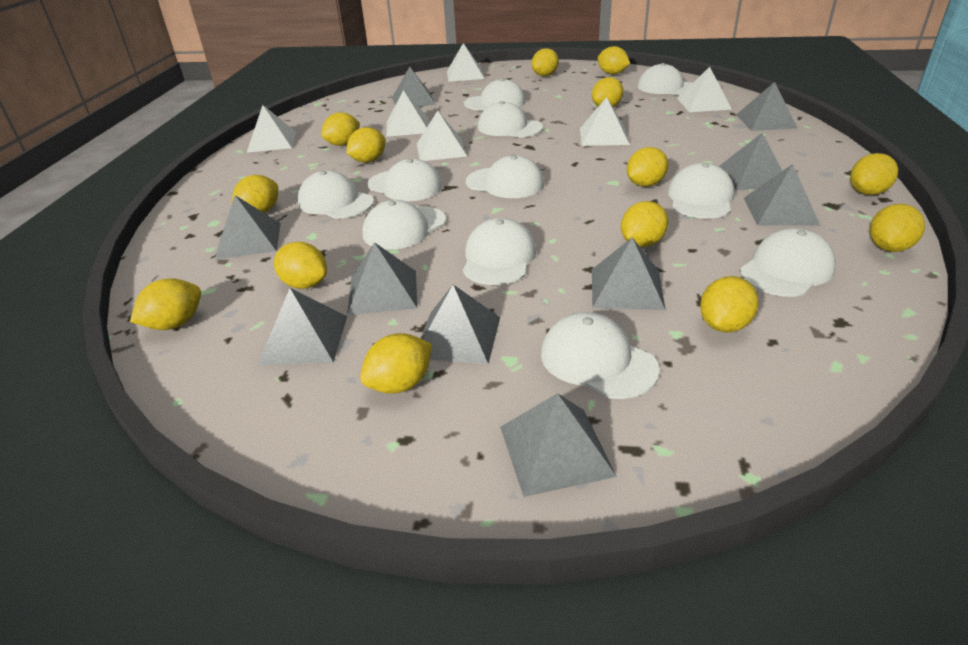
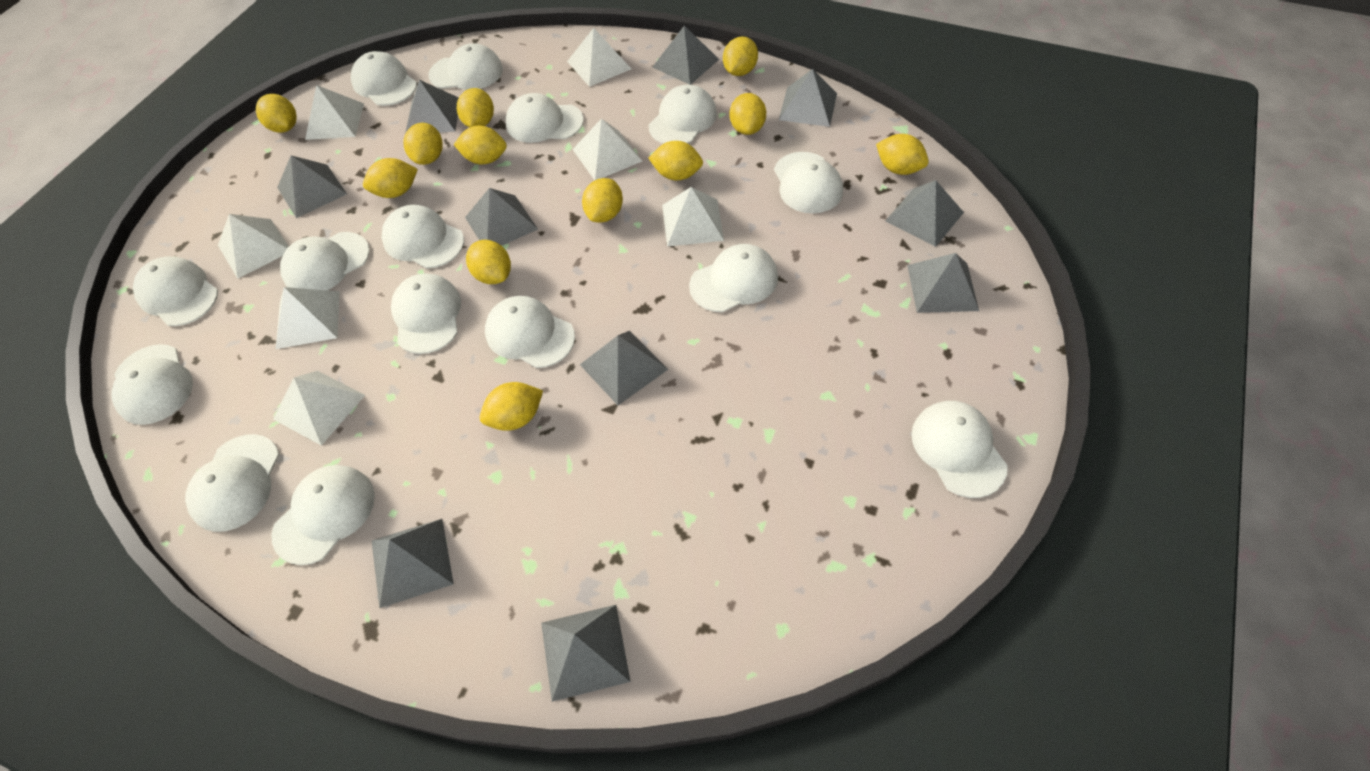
white cap: 11 -> 15
white pyramid: 6 -> 7
yellow lemon: 14 -> 12

